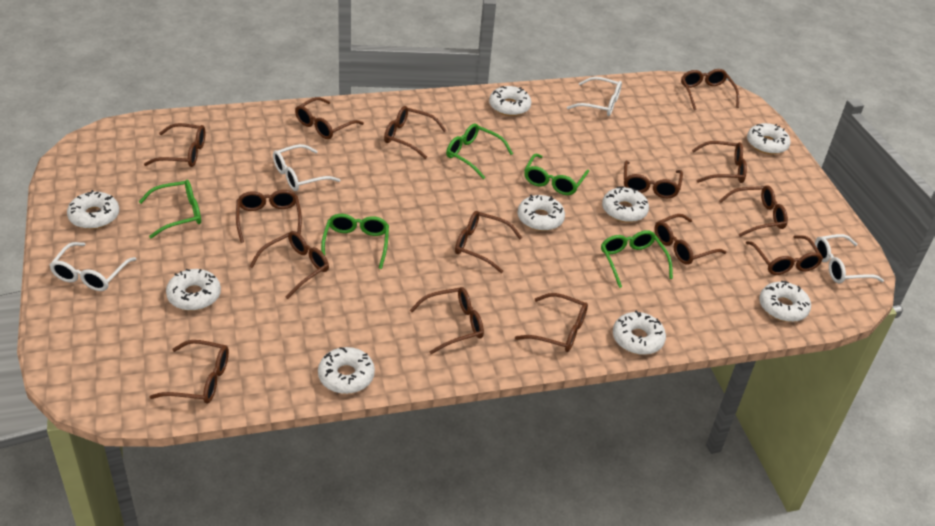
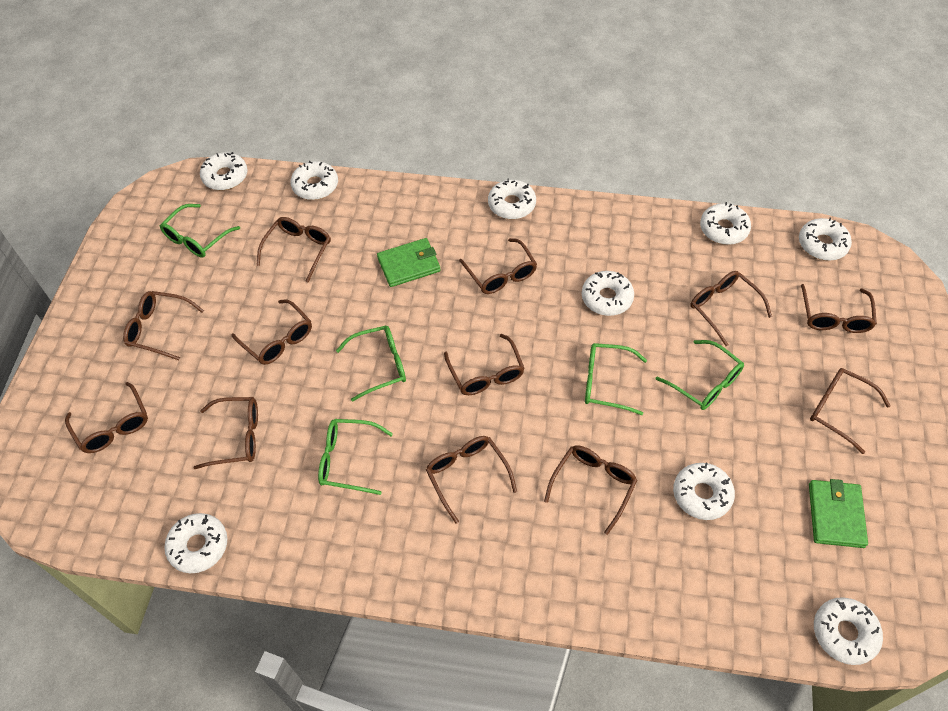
brown glasses: 15 -> 12
green wallet: 0 -> 2
white glasses: 4 -> 0

